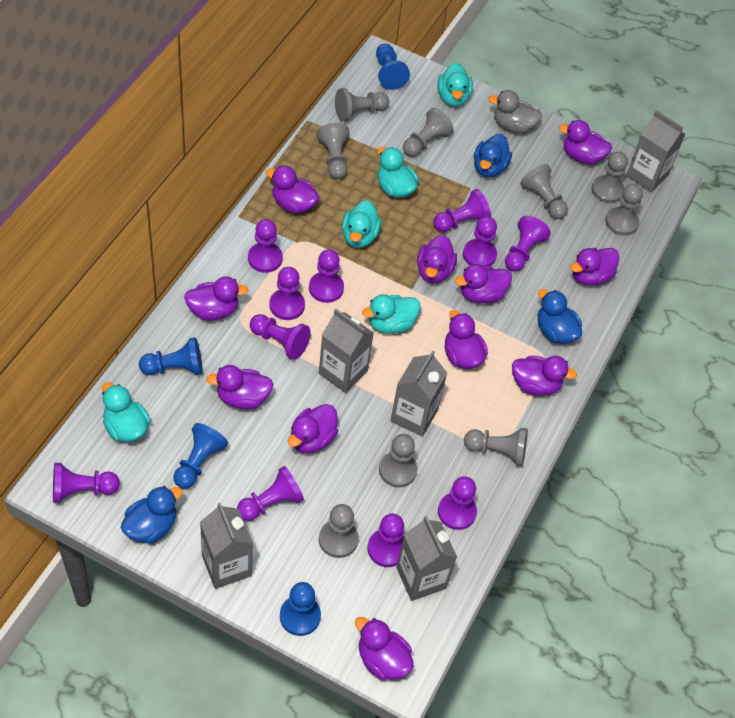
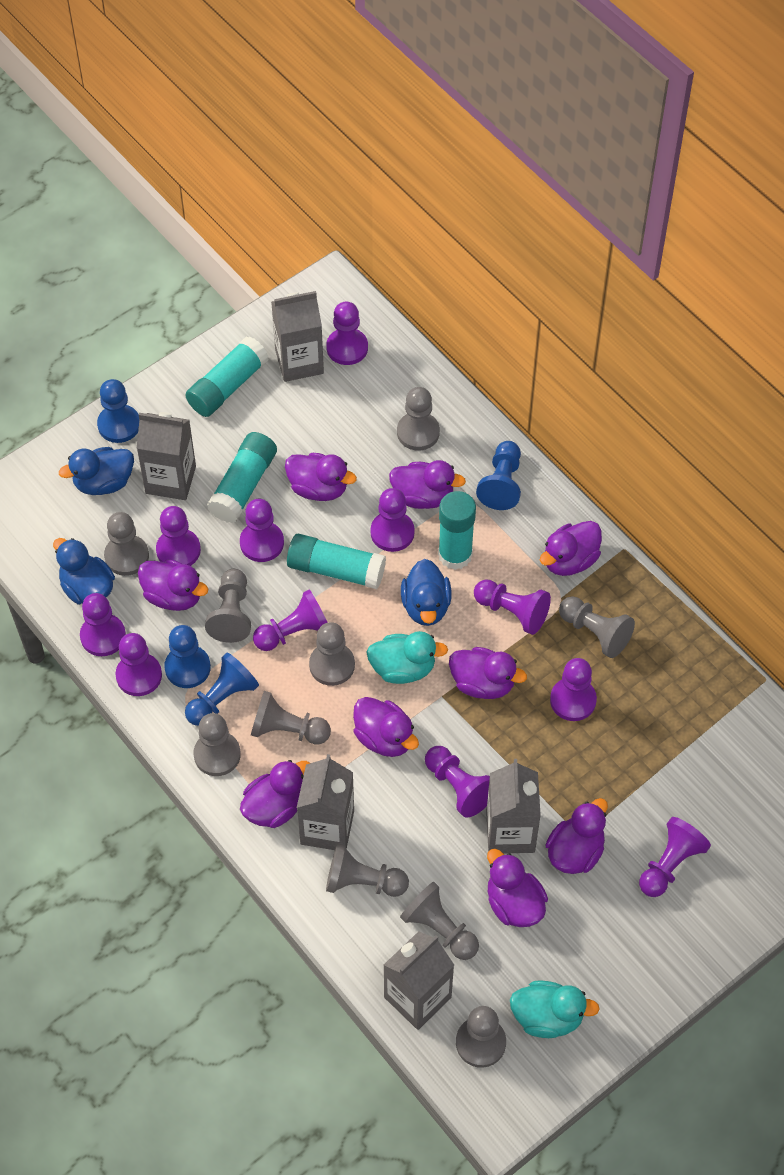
grey duck: 1 -> 0
grey pawn: 9 -> 10
purple duck: 11 -> 9
turquoise duck: 5 -> 2
turquoise glue stick: 0 -> 4

